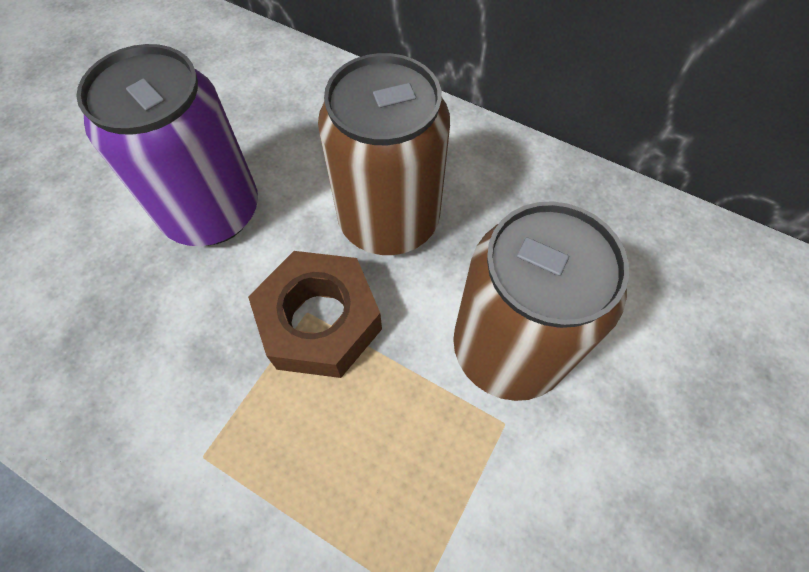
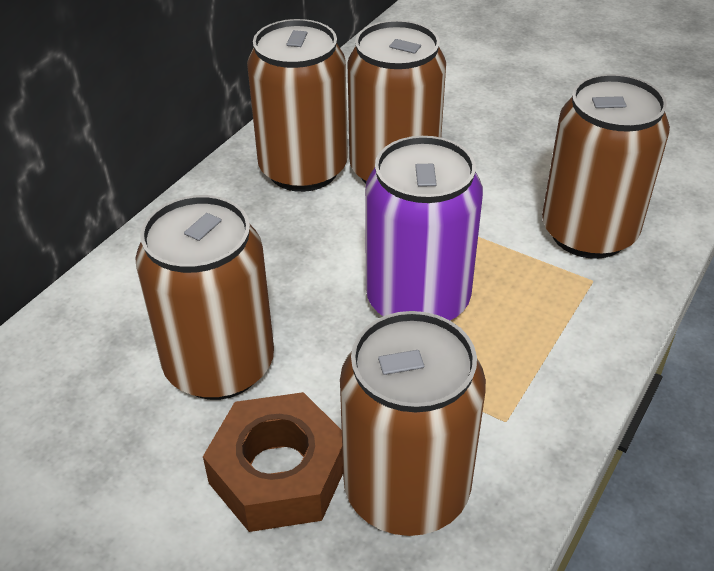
brown can: 2 -> 5

